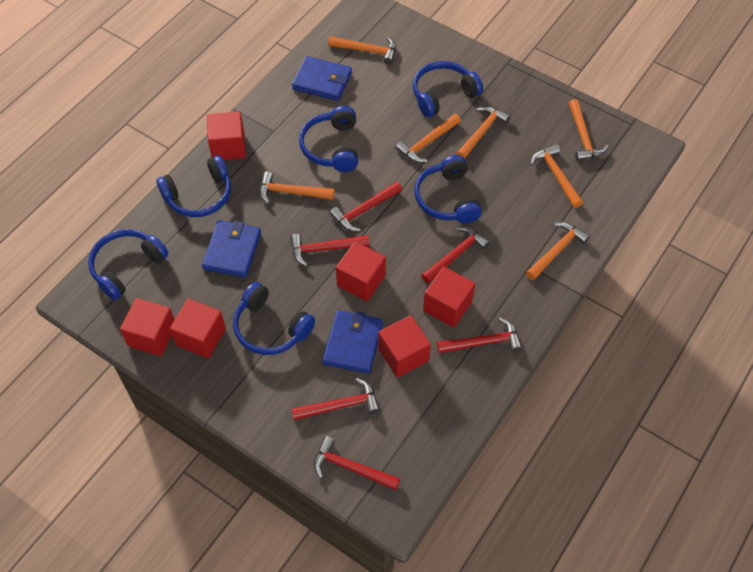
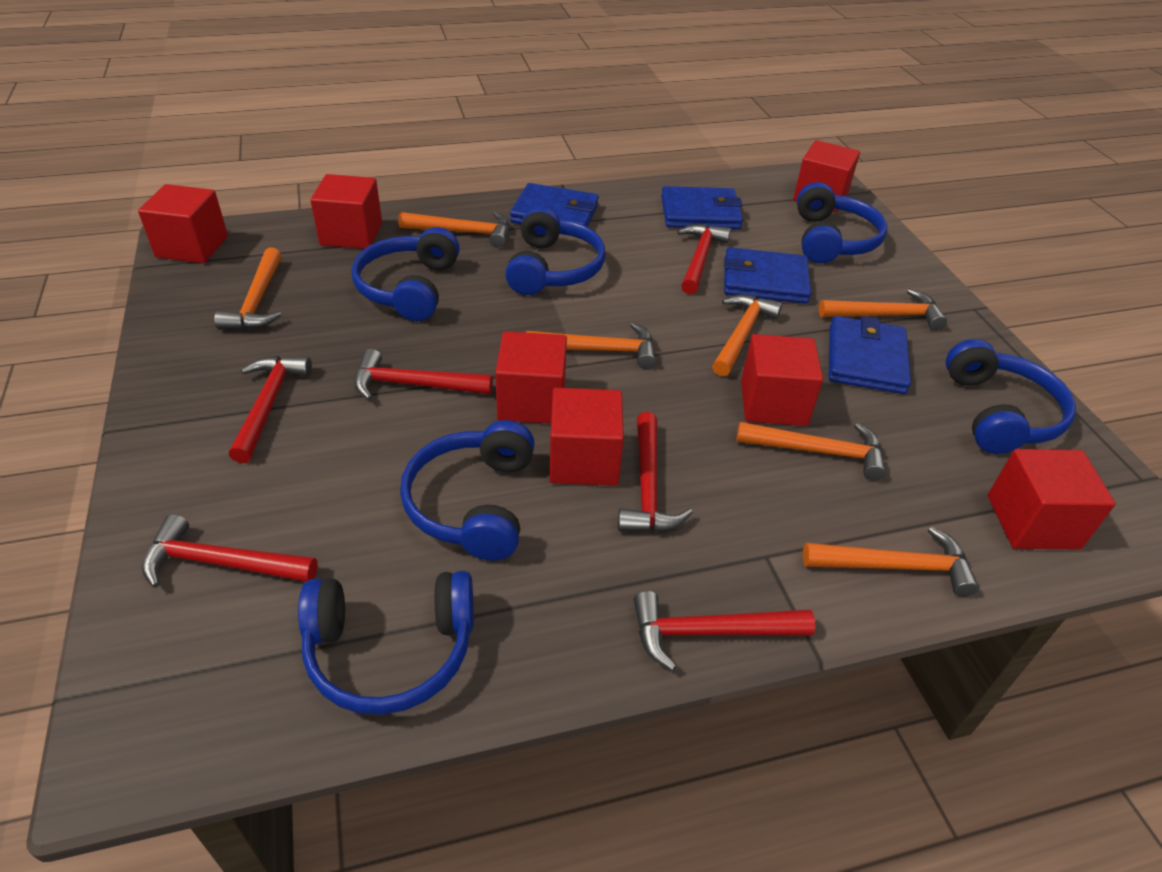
blue wallet: 3 -> 4
red cube: 6 -> 7

